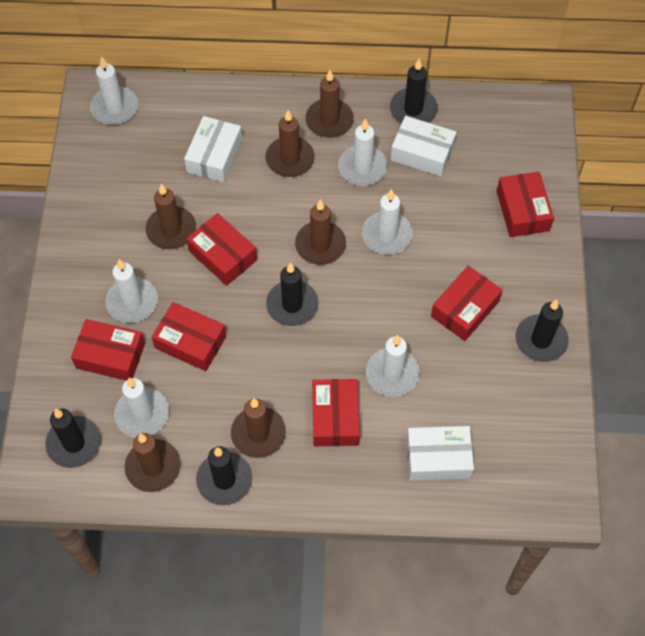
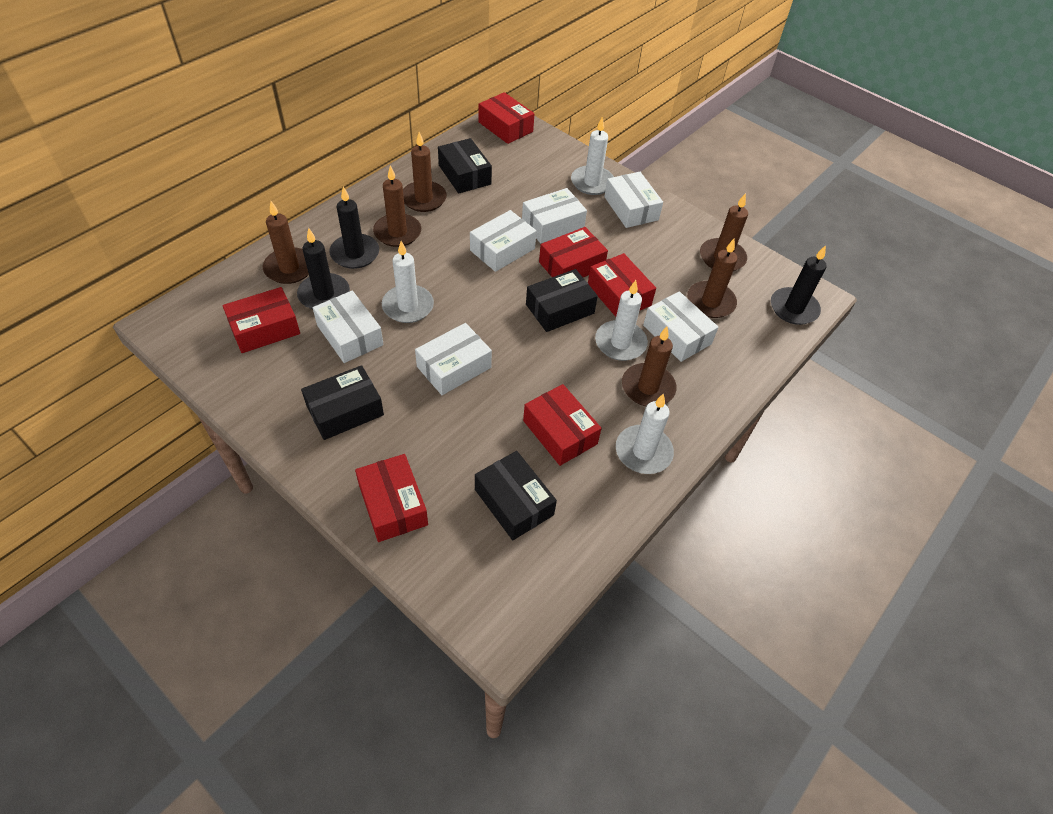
black box: 0 -> 4
black candle: 5 -> 3
white box: 3 -> 6
white candle: 6 -> 4

